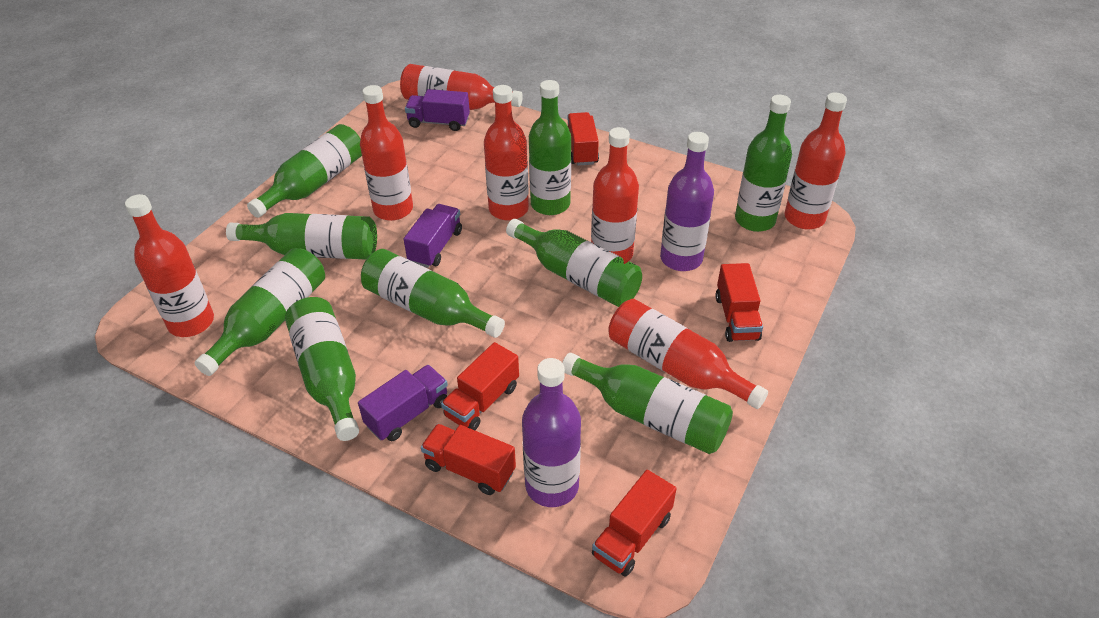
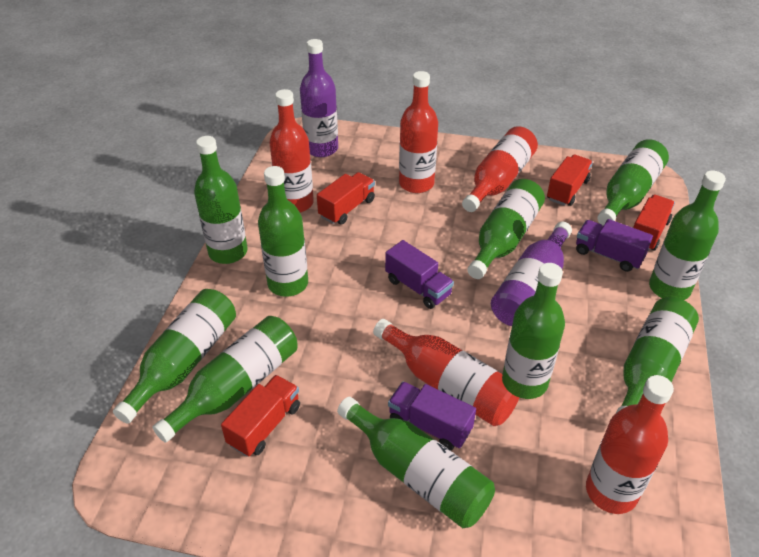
green bottle: 9 -> 10
red bottle: 7 -> 5
red truck: 5 -> 4

